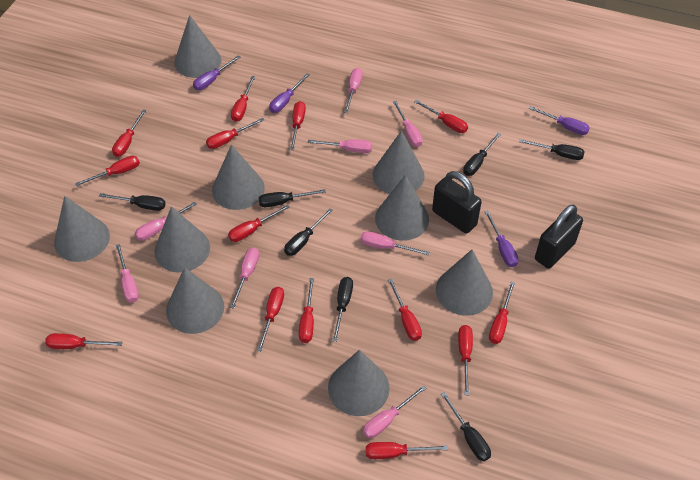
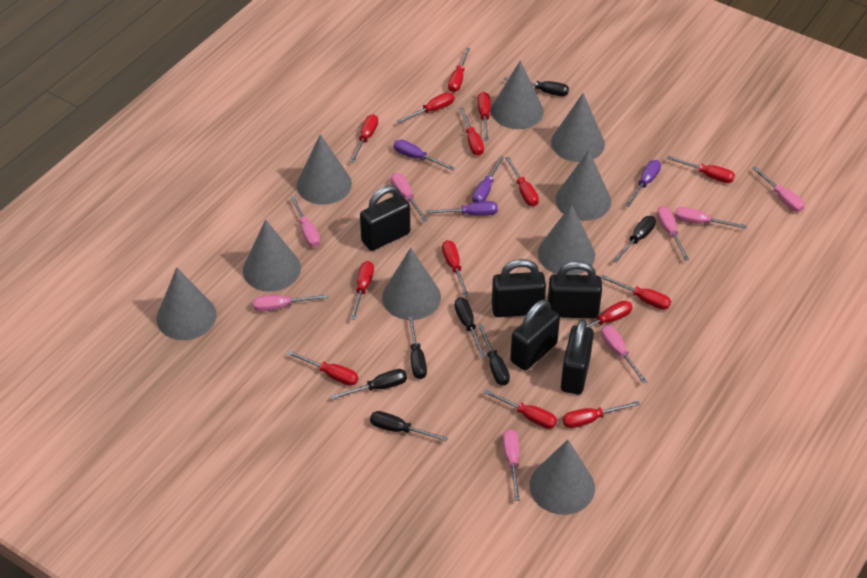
black padlock: 2 -> 5

